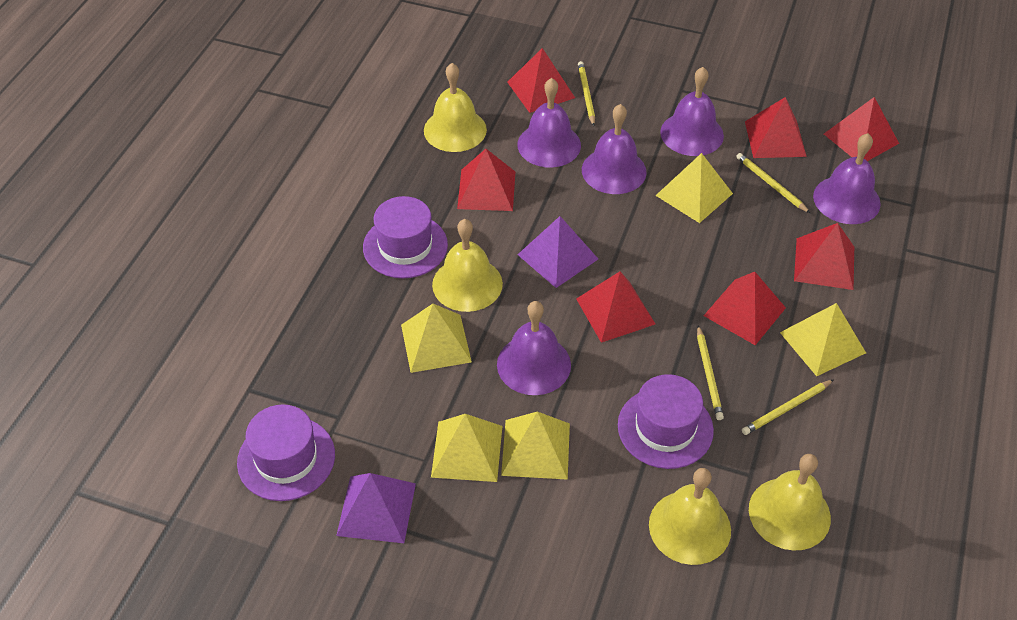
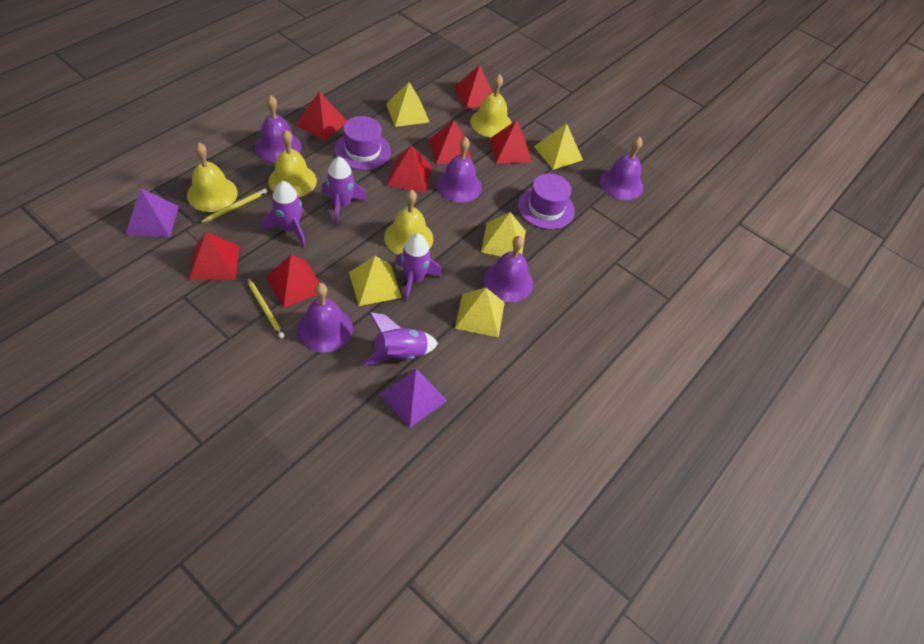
purple hat: 3 -> 2
purple rocket: 0 -> 4
yellow pencil: 4 -> 2

